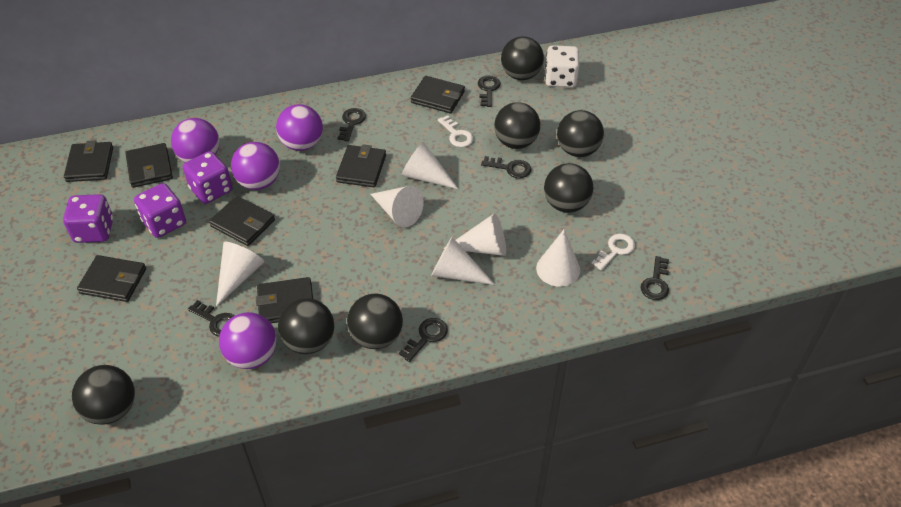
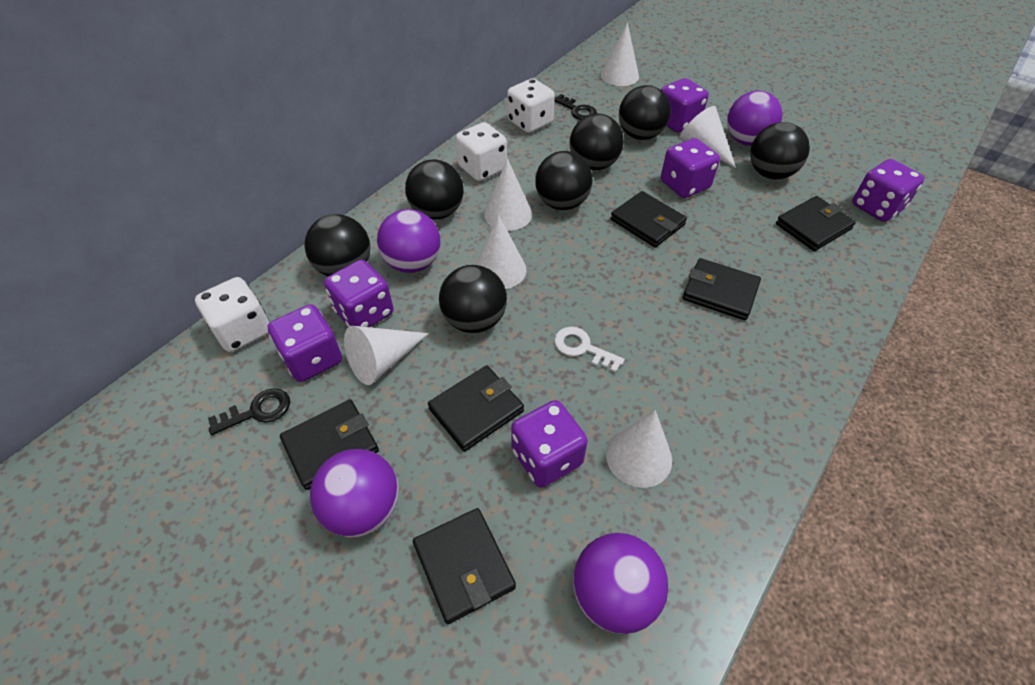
black key: 6 -> 2
black wallet: 7 -> 6
purple dice: 3 -> 6
white dice: 1 -> 3
white key: 2 -> 1

